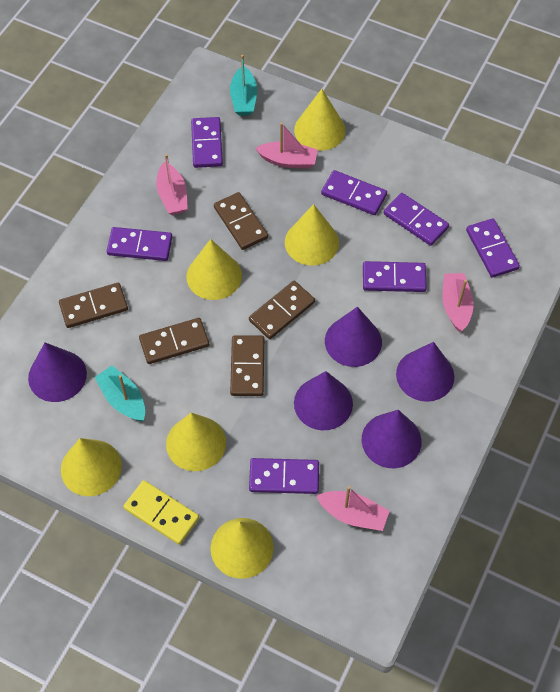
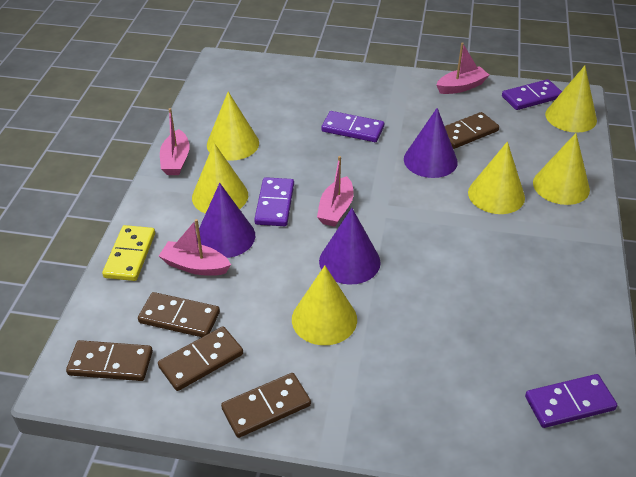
purple cone: 5 -> 3
purple domino: 7 -> 4
turquoise boat: 2 -> 0

